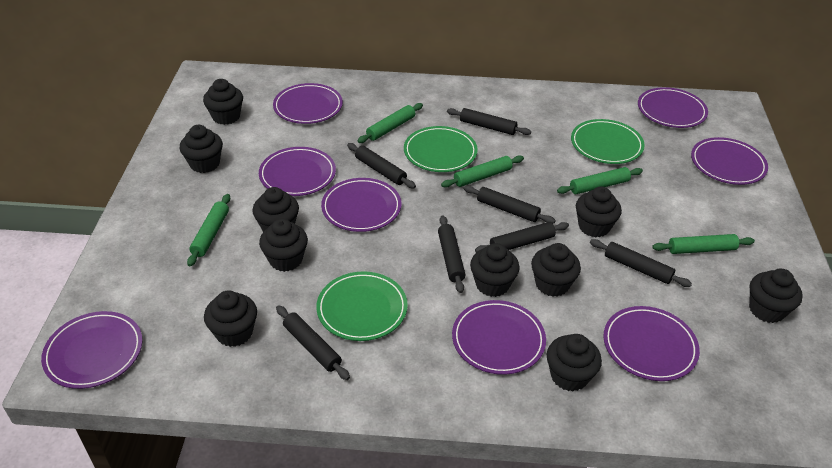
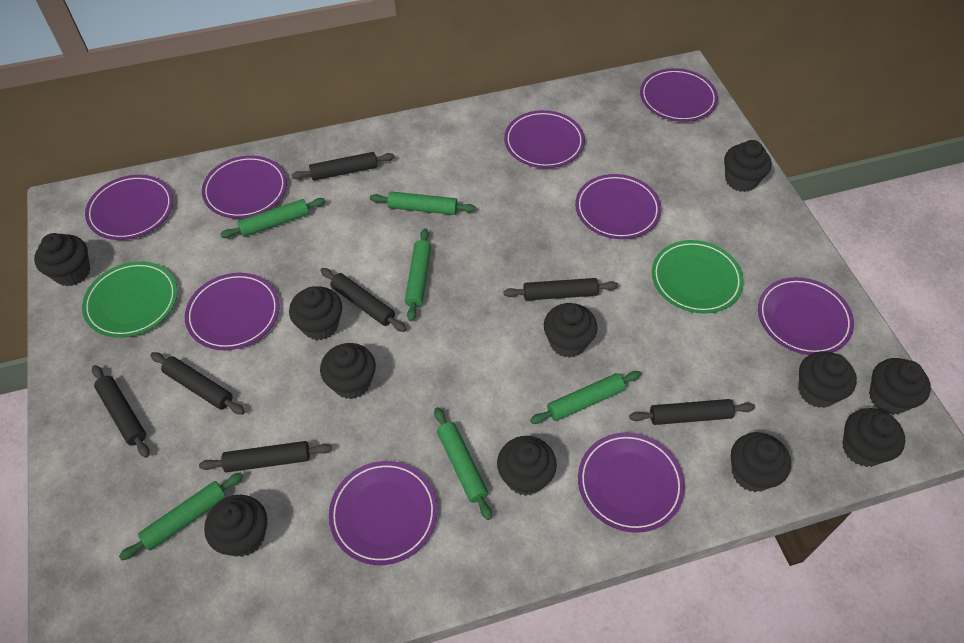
black cupcake: 10 -> 11
green plate: 3 -> 2
green rolling pin: 5 -> 6
purple plate: 8 -> 9

